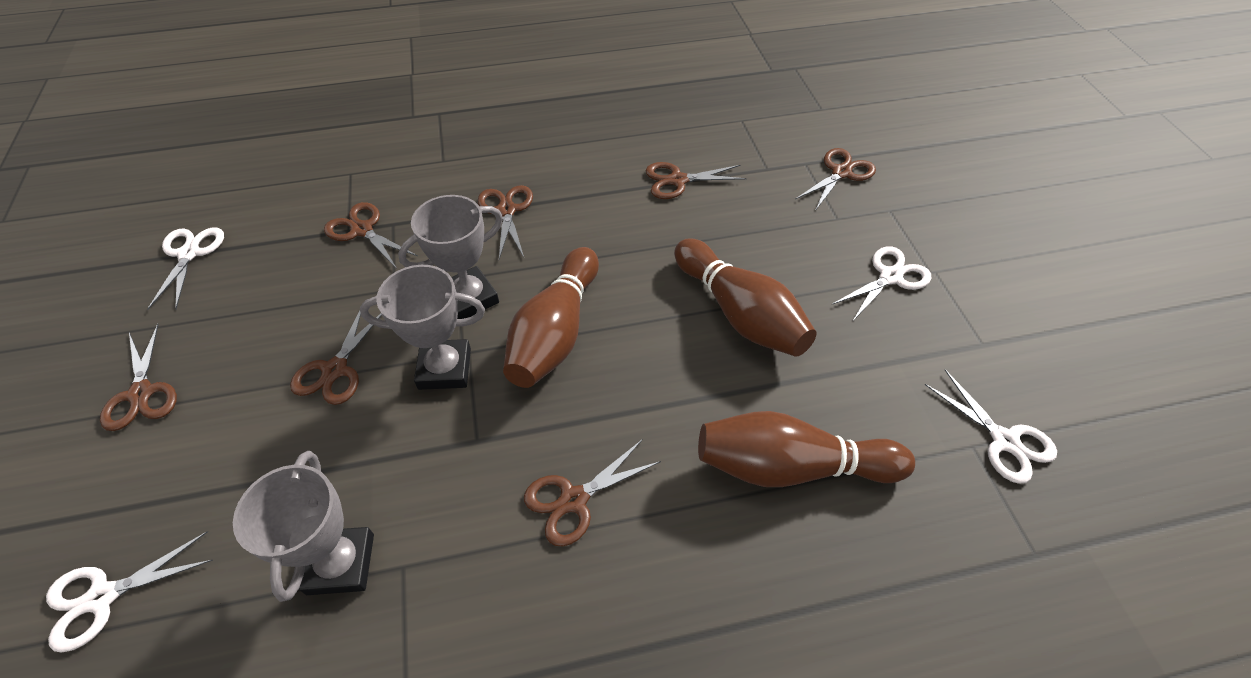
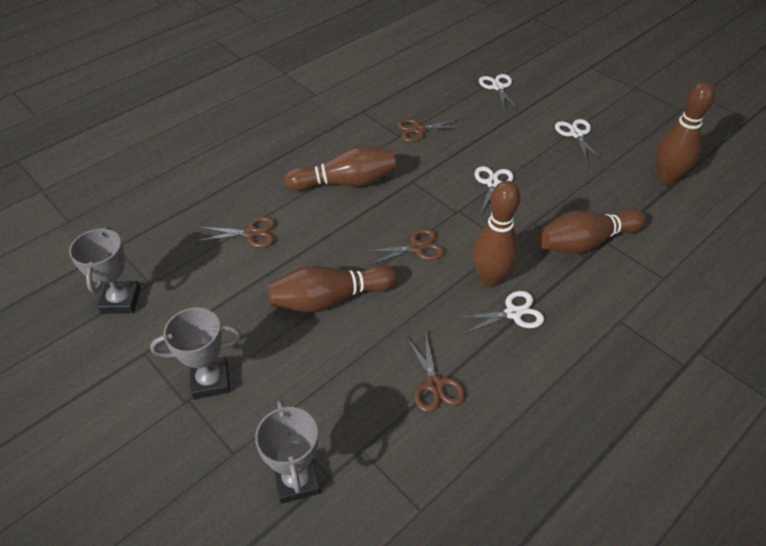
brown bowling pin: 3 -> 5
brown scissors: 7 -> 4

